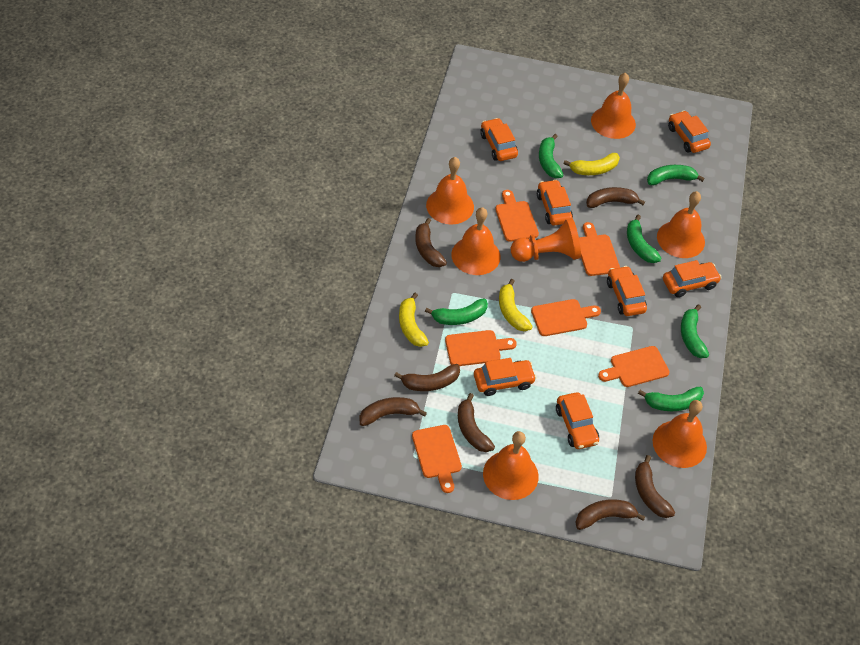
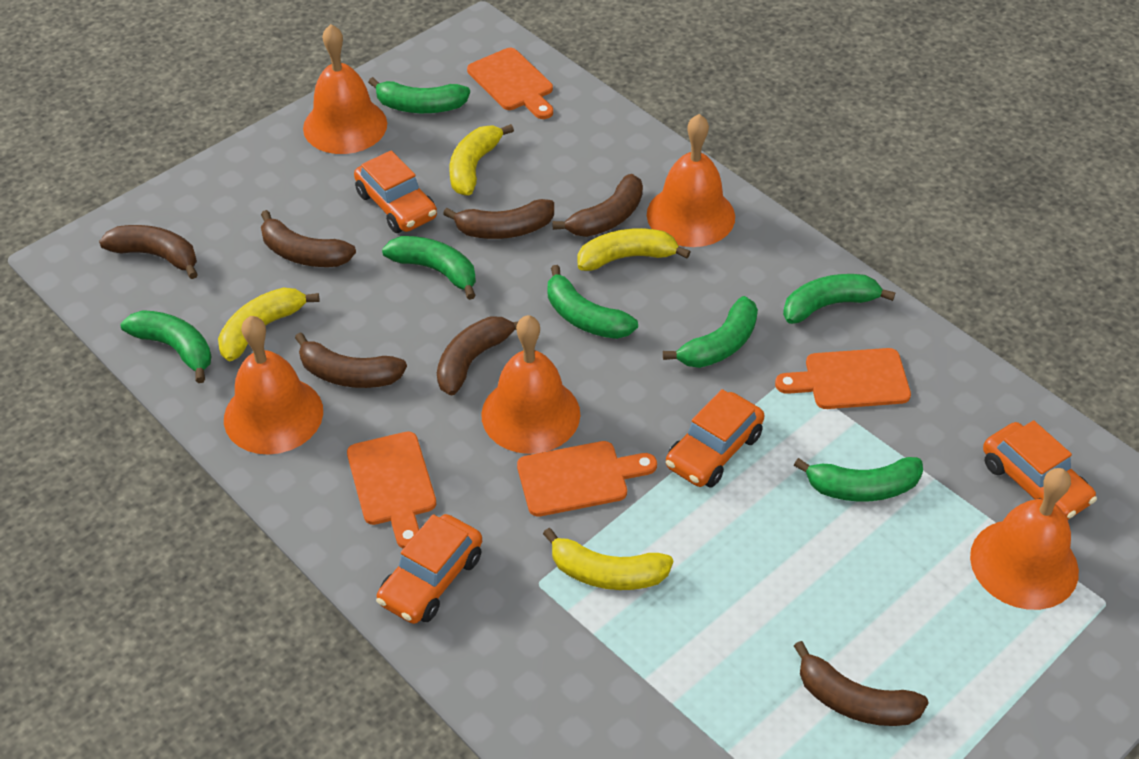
green banana: 6 -> 7
orange bell: 6 -> 5
orange car: 7 -> 4
orange cutting board: 6 -> 4
orange pawn: 1 -> 0
yellow banana: 3 -> 4

